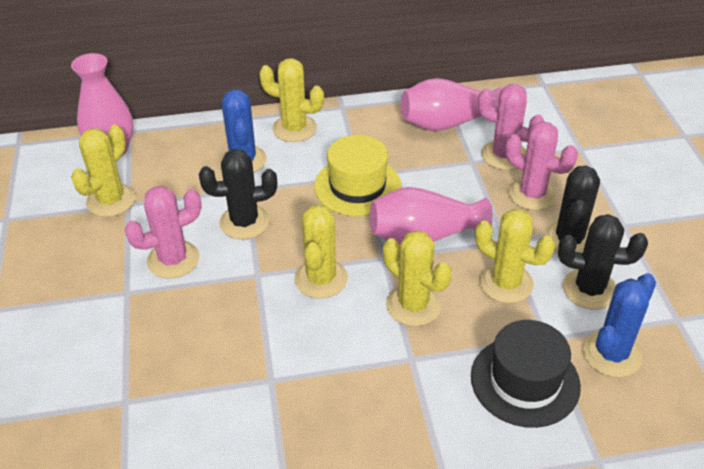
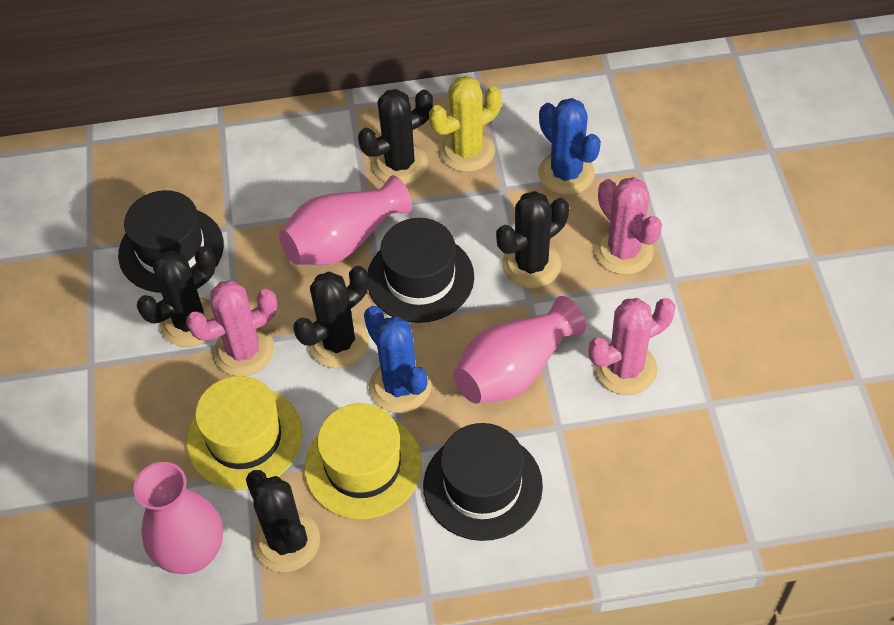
black cactus: 3 -> 5
black hat: 1 -> 3
yellow cactus: 5 -> 1
yellow hat: 1 -> 2

